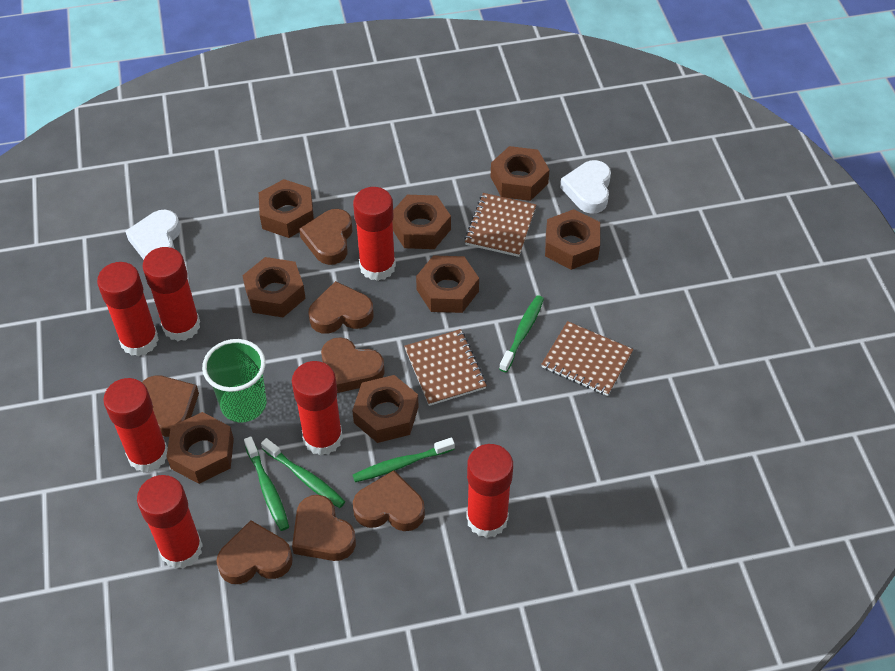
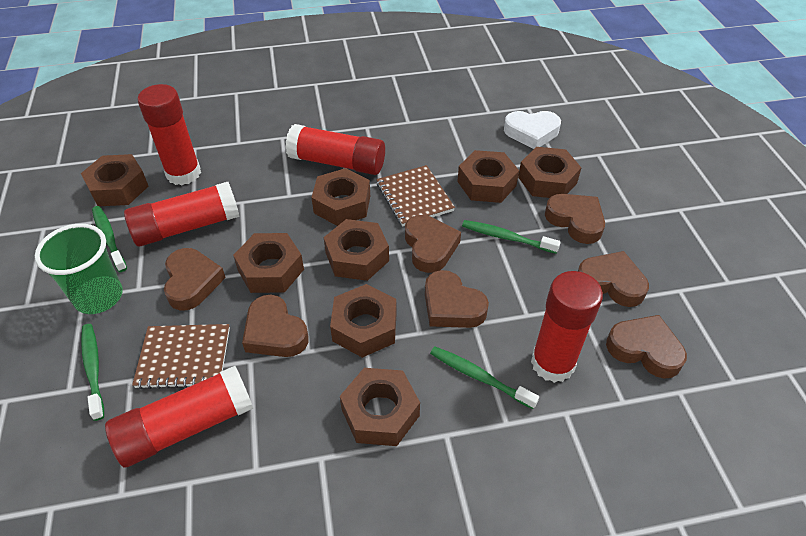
brown notebook: 3 -> 2
red glue stick: 7 -> 5
white heart: 2 -> 1

